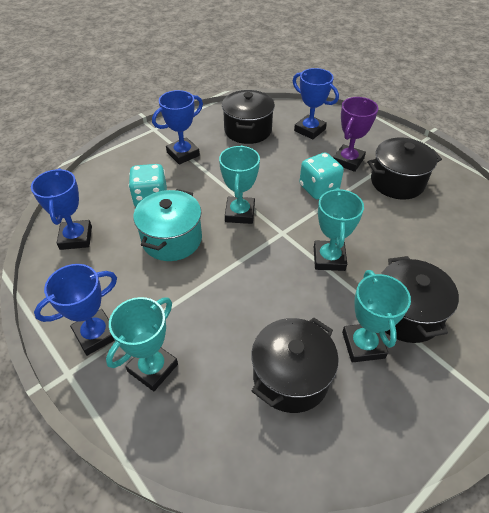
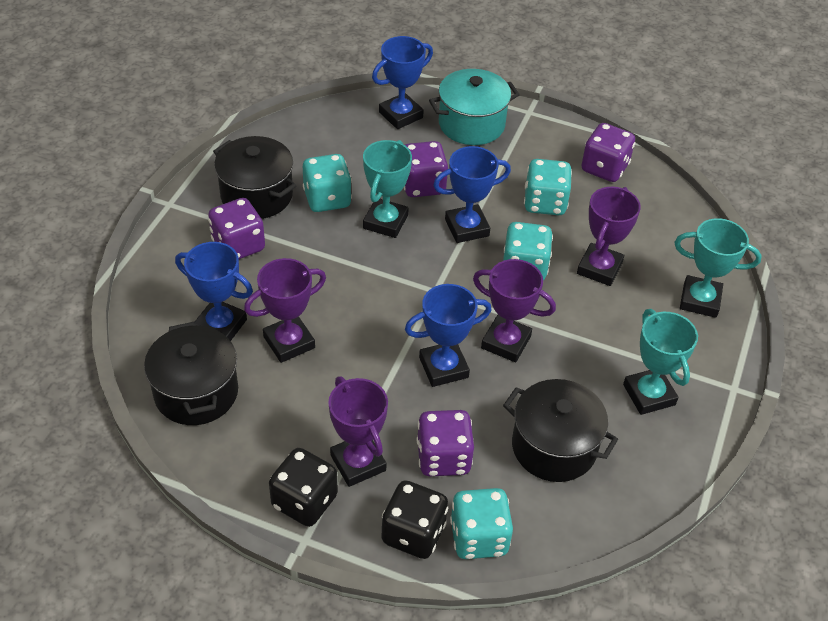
black dice: 0 -> 2
black pot: 4 -> 3
purple dice: 0 -> 4
purple trophy: 1 -> 4
turquoise dice: 2 -> 4
turquoise trophy: 4 -> 3

